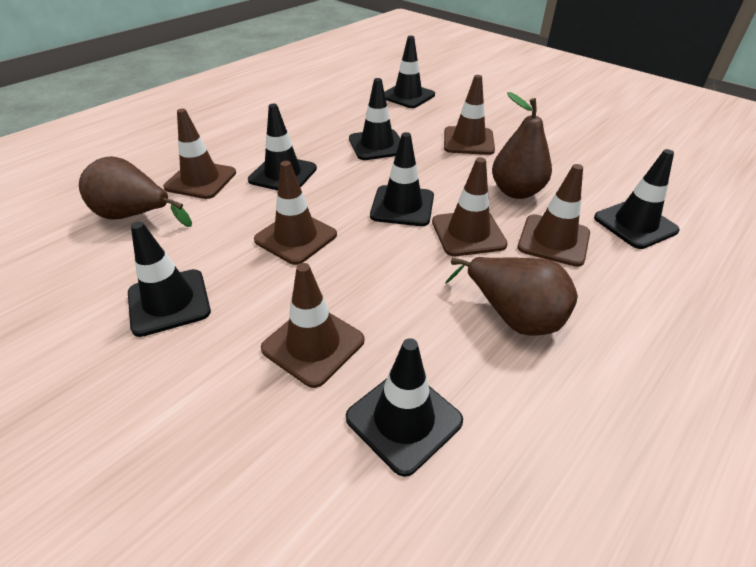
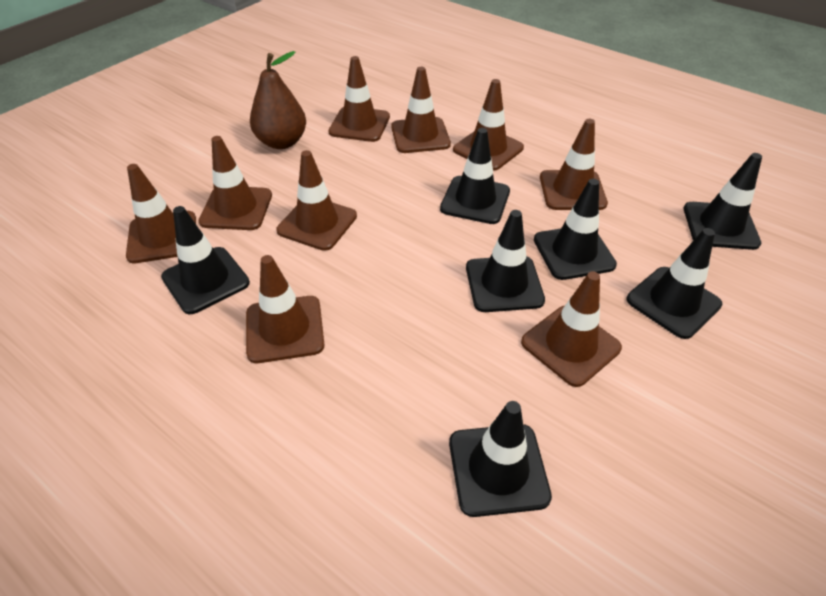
brown pear: 3 -> 1
brown traffic cone: 6 -> 9

